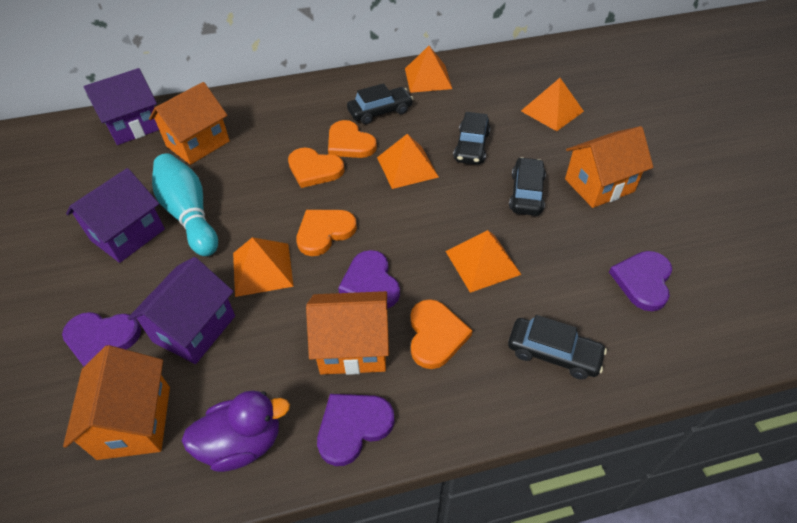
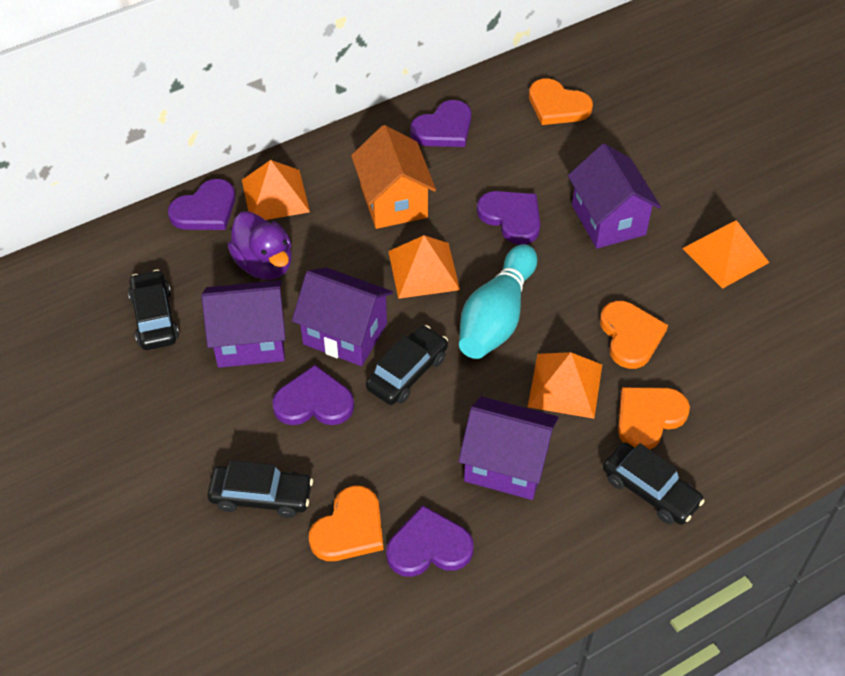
orange house: 4 -> 1
orange pyramid: 5 -> 4
purple heart: 4 -> 5
purple house: 3 -> 4

